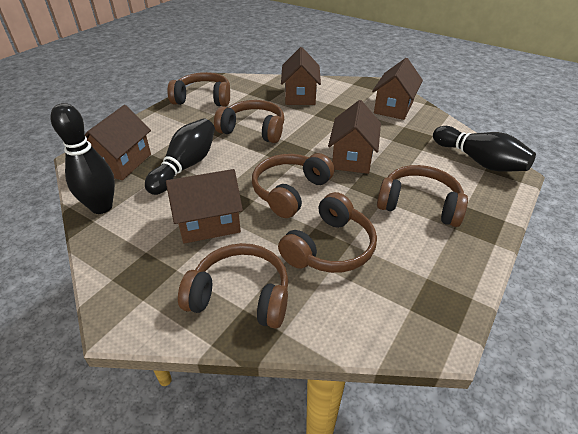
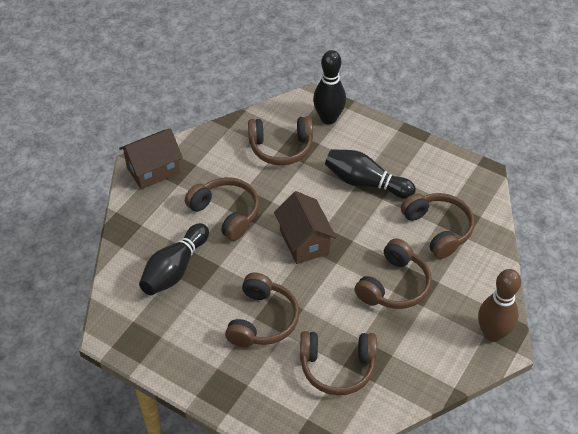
brown bowling pin: 0 -> 1
brown house: 5 -> 2

